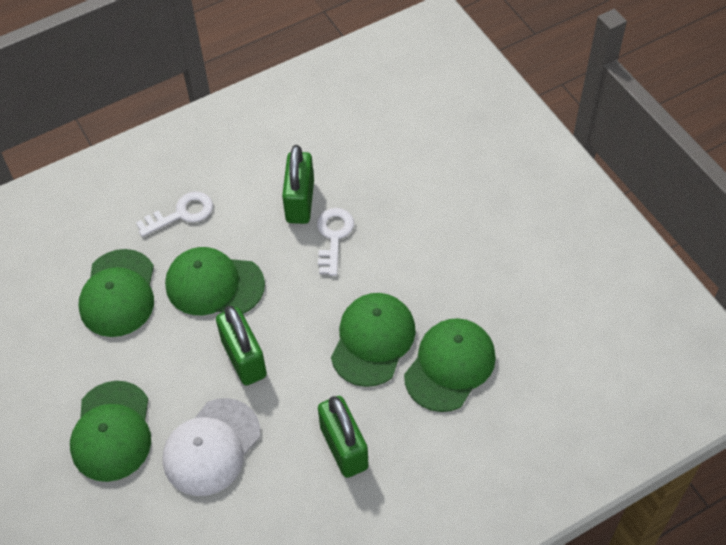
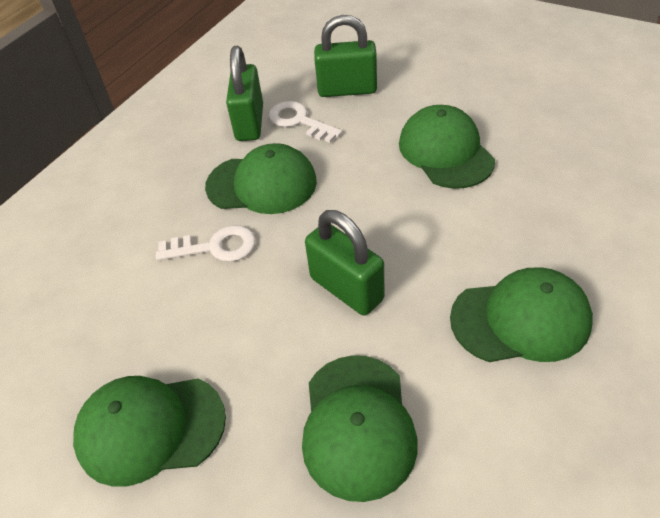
white cap: 1 -> 0

